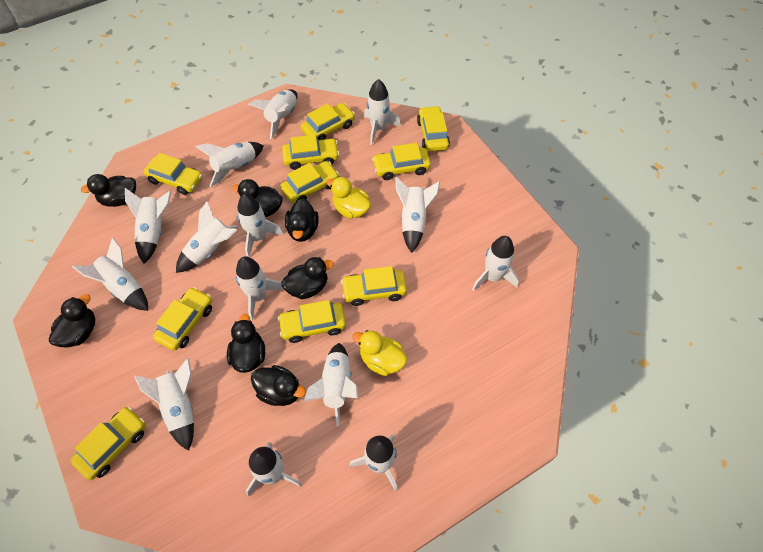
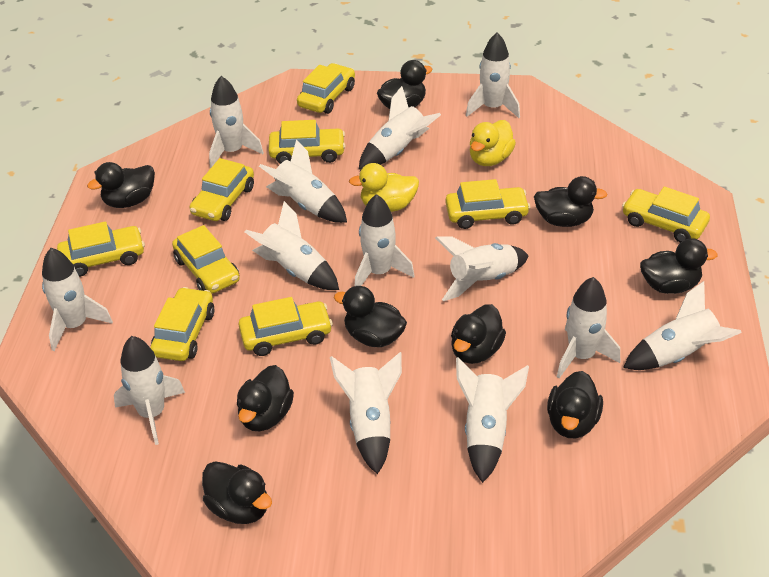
black duck: 7 -> 9
white rocket: 14 -> 13
yellow car: 10 -> 9

